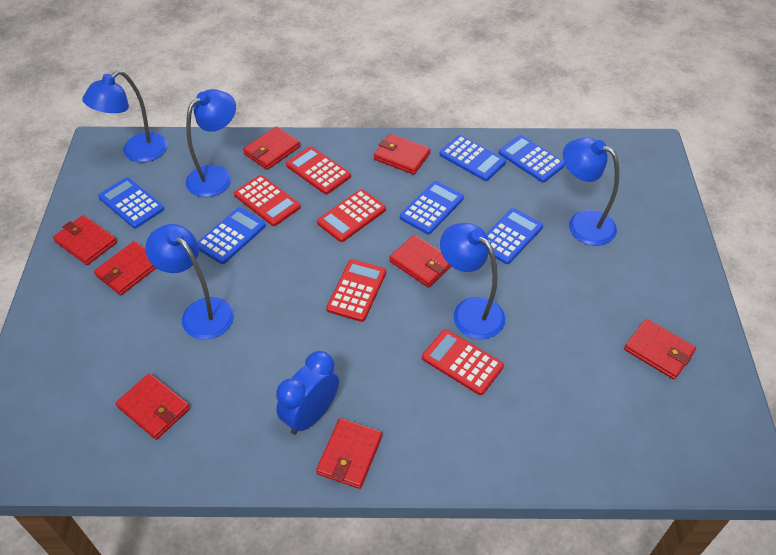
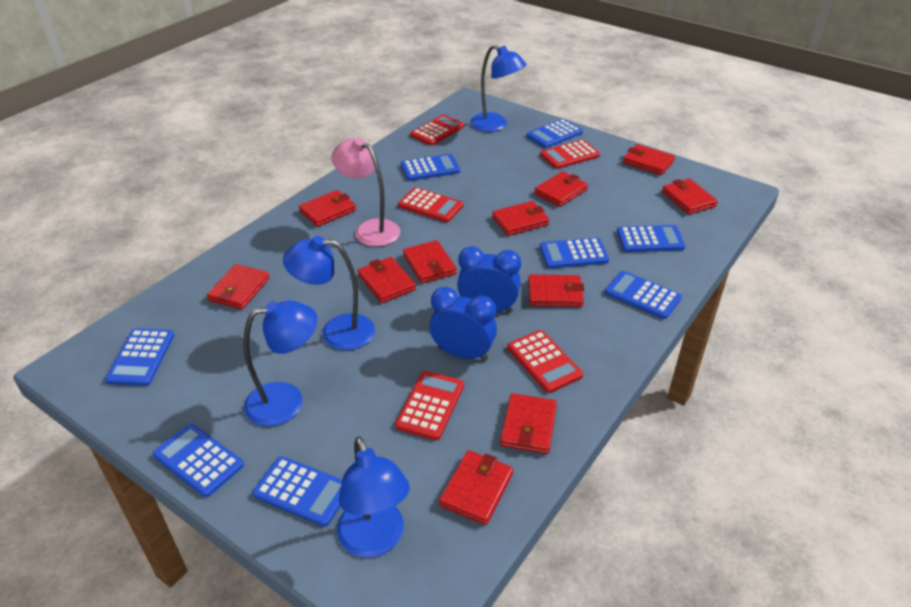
blue calculator: 6 -> 8
blue clock: 1 -> 2
blue lamp: 5 -> 4
pink lamp: 0 -> 1
red wallet: 8 -> 11

